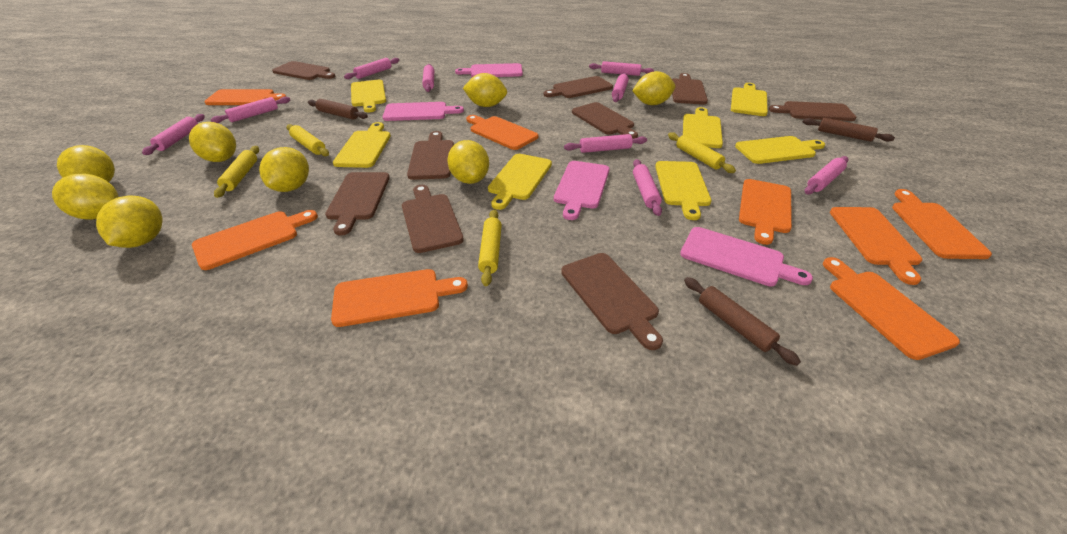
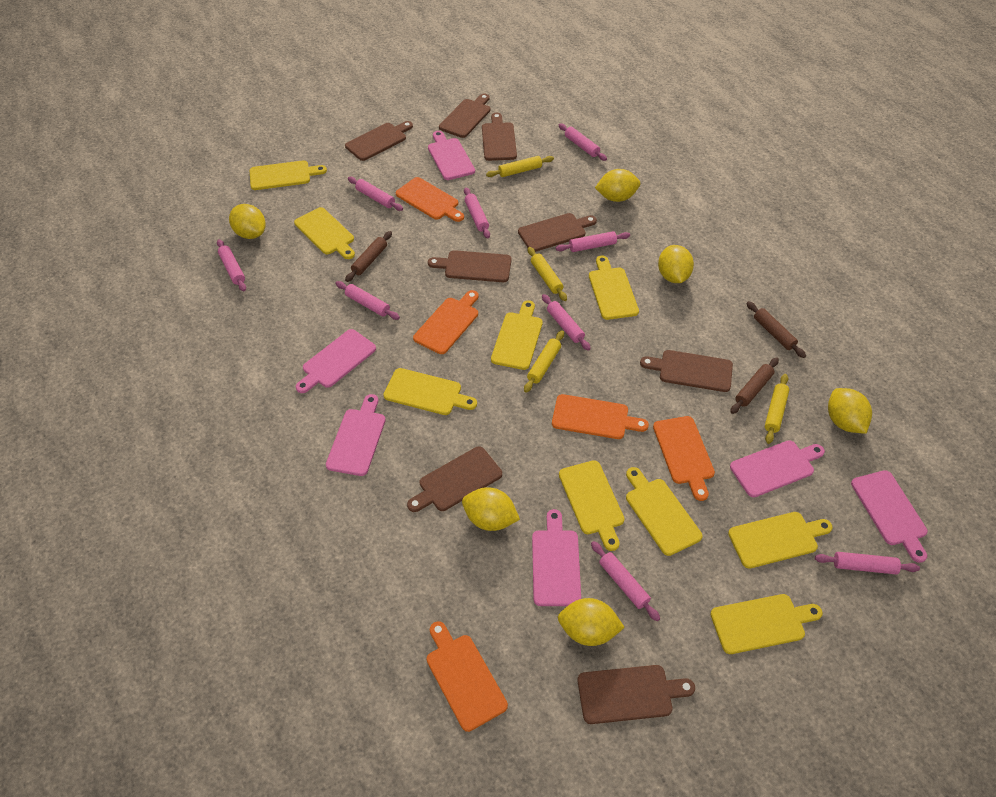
brown cutting board: 9 -> 8
orange cutting board: 8 -> 5
pink cutting board: 4 -> 6
yellow cutting board: 7 -> 9
yellow lemon: 8 -> 6

